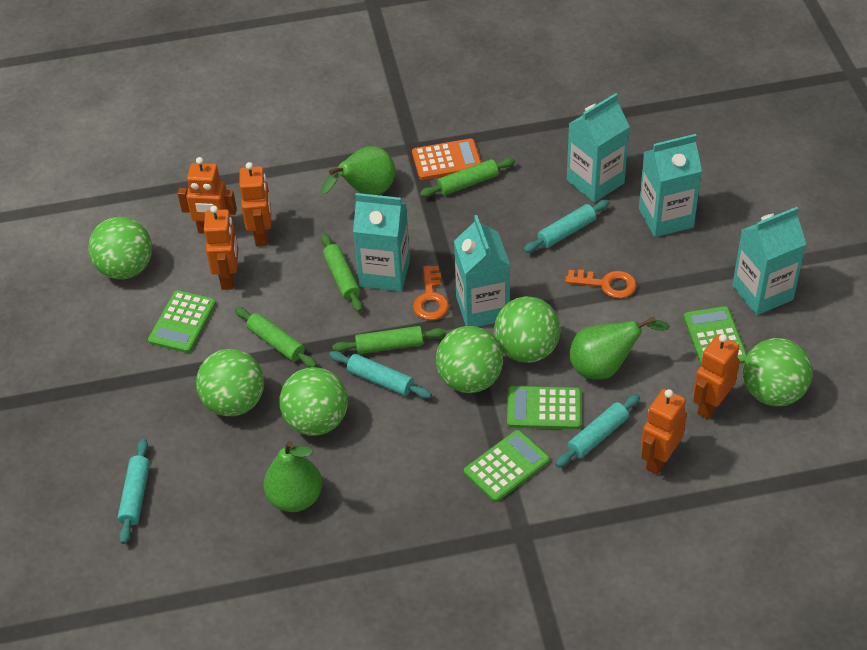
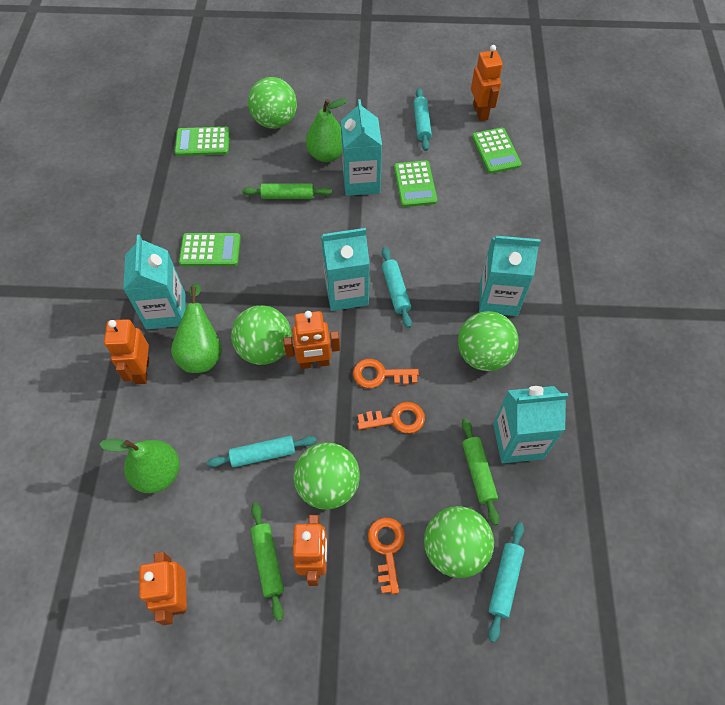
green ball: 6 -> 5
green rolling pin: 4 -> 3
orange calculator: 1 -> 0
orange key: 2 -> 3

